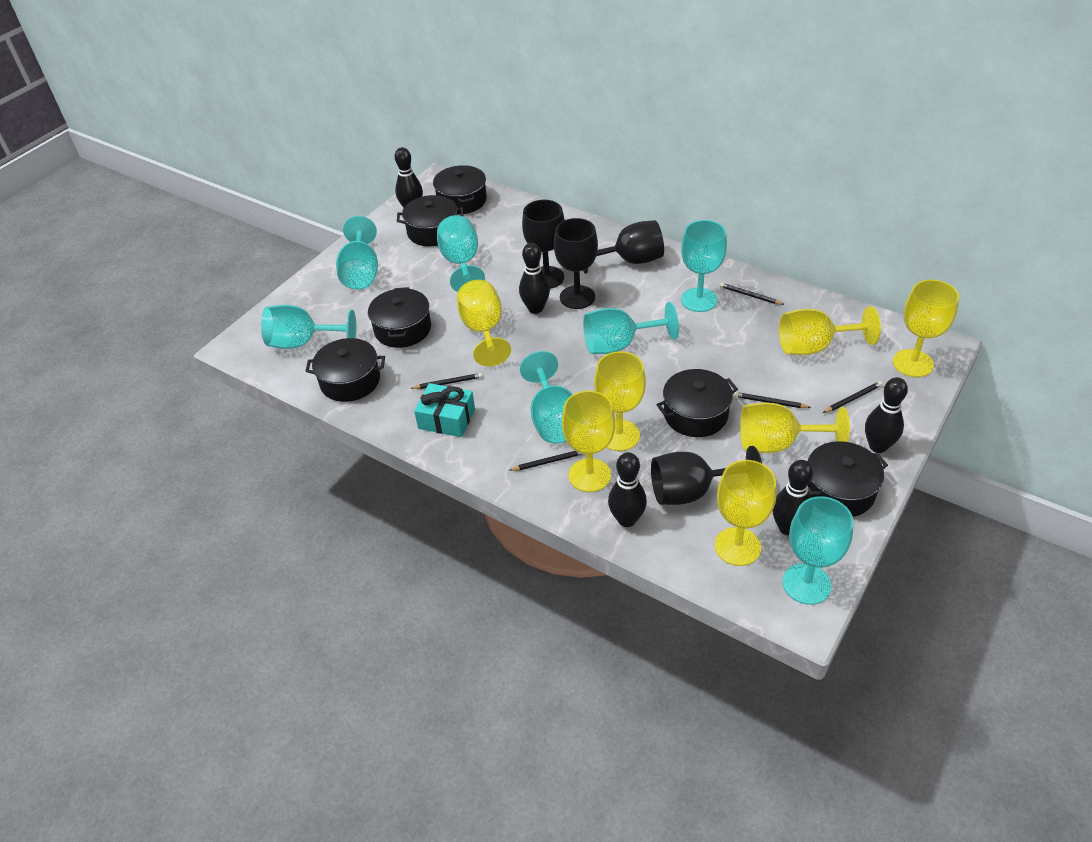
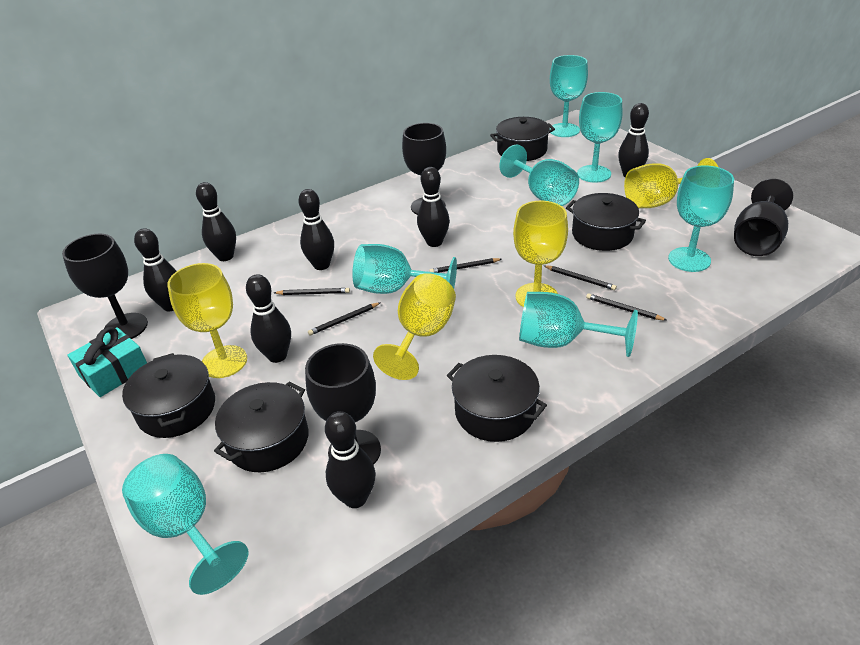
black bowling pin: 5 -> 7
black pot: 6 -> 5
yellow goblet: 7 -> 4

